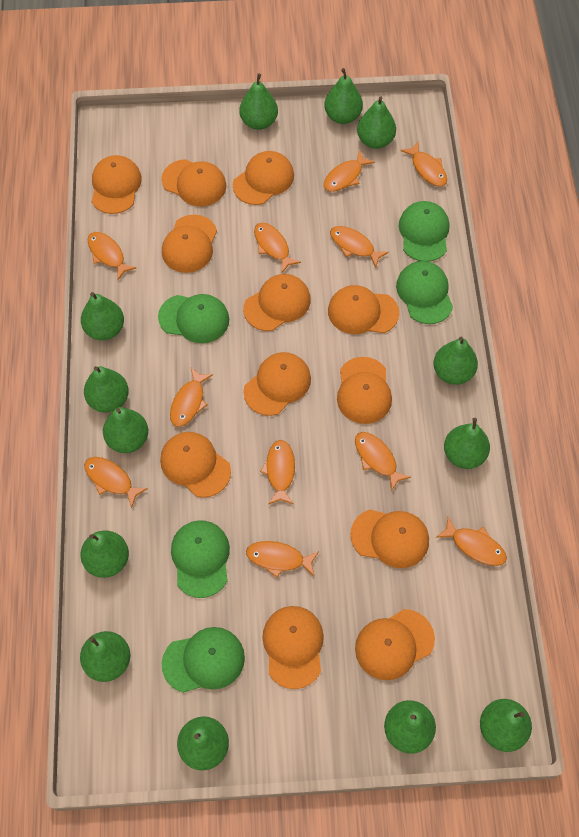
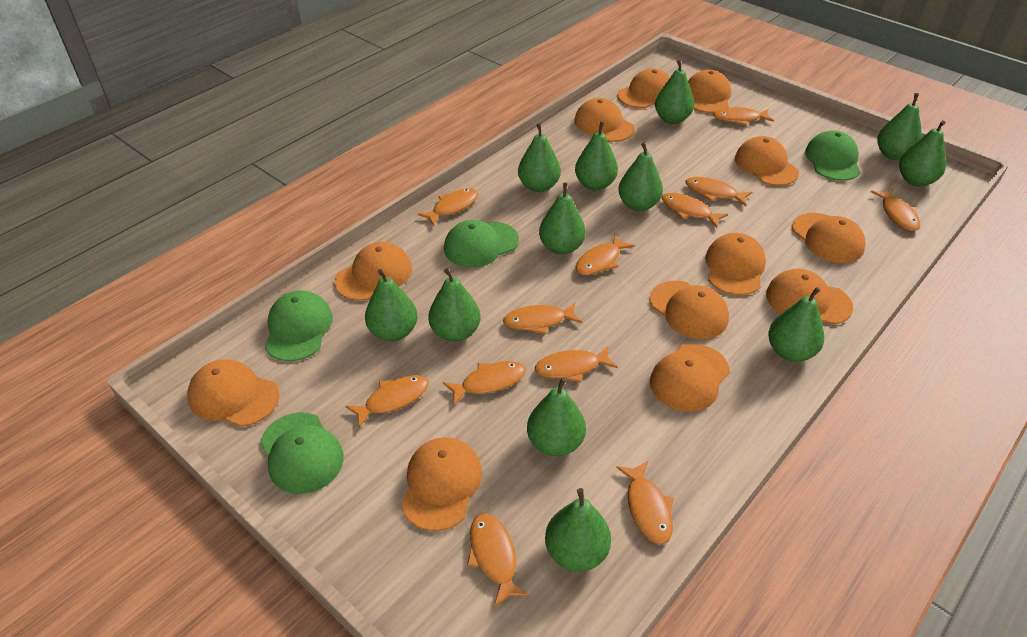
green cap: 5 -> 4
green pear: 13 -> 12
orange fish: 11 -> 12

